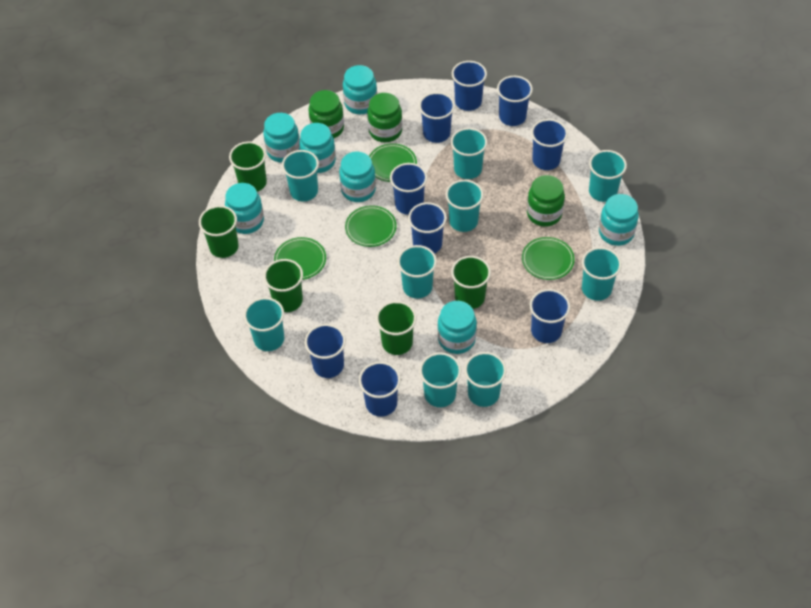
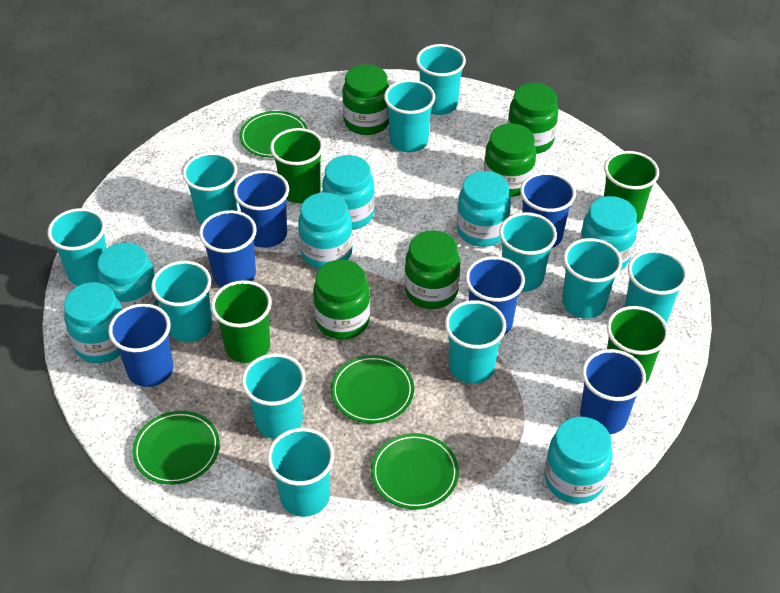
blue cup: 9 -> 6
green cup: 5 -> 4
green jar: 3 -> 5
turquoise cup: 9 -> 11

